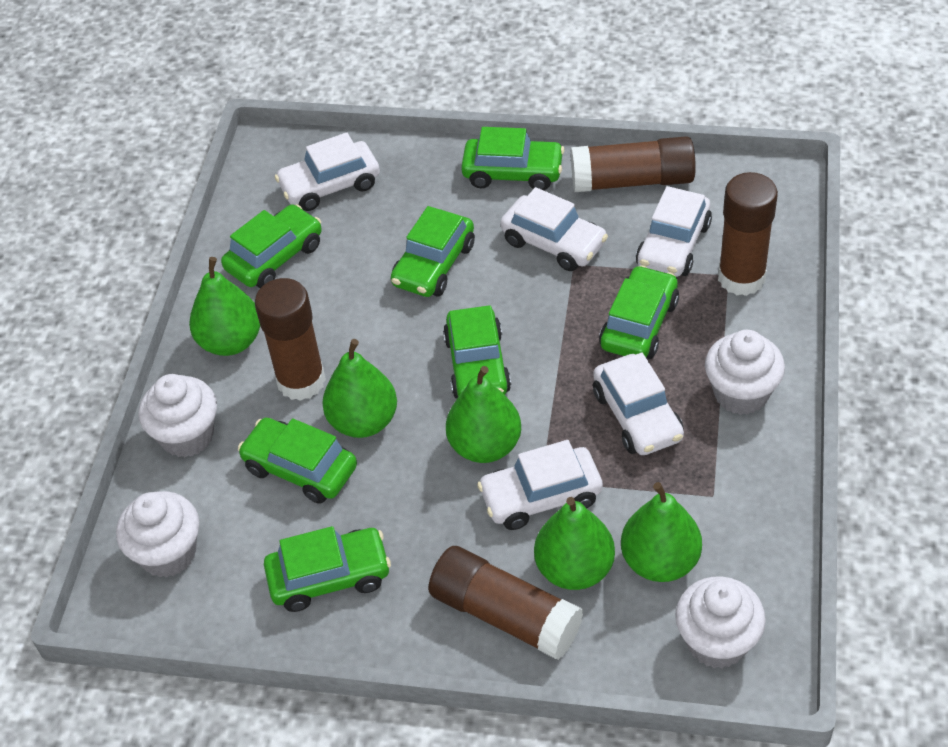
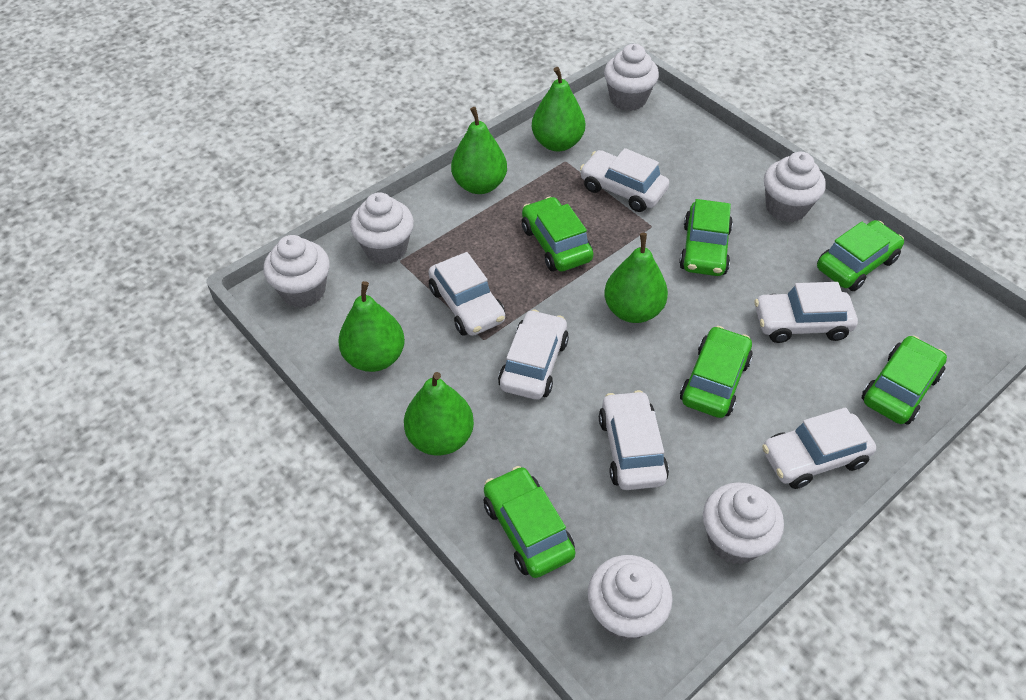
brown glue stick: 4 -> 0
green car: 7 -> 6
white car: 5 -> 6
white cupcake: 4 -> 6

